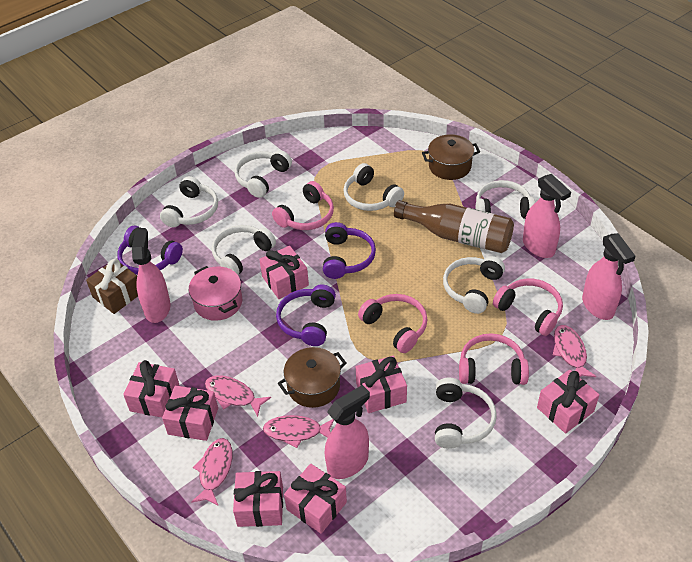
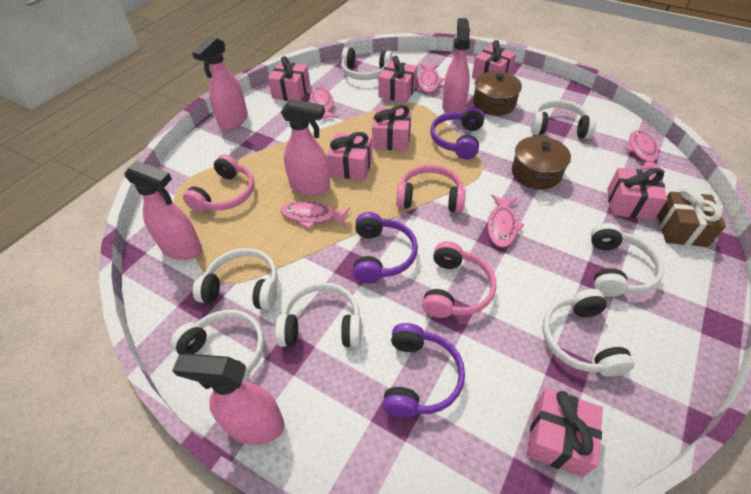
brown bottle: 1 -> 0
pink fish: 4 -> 5
pink headphones: 4 -> 3
pink pot: 1 -> 0
pink spray bottle: 4 -> 5

